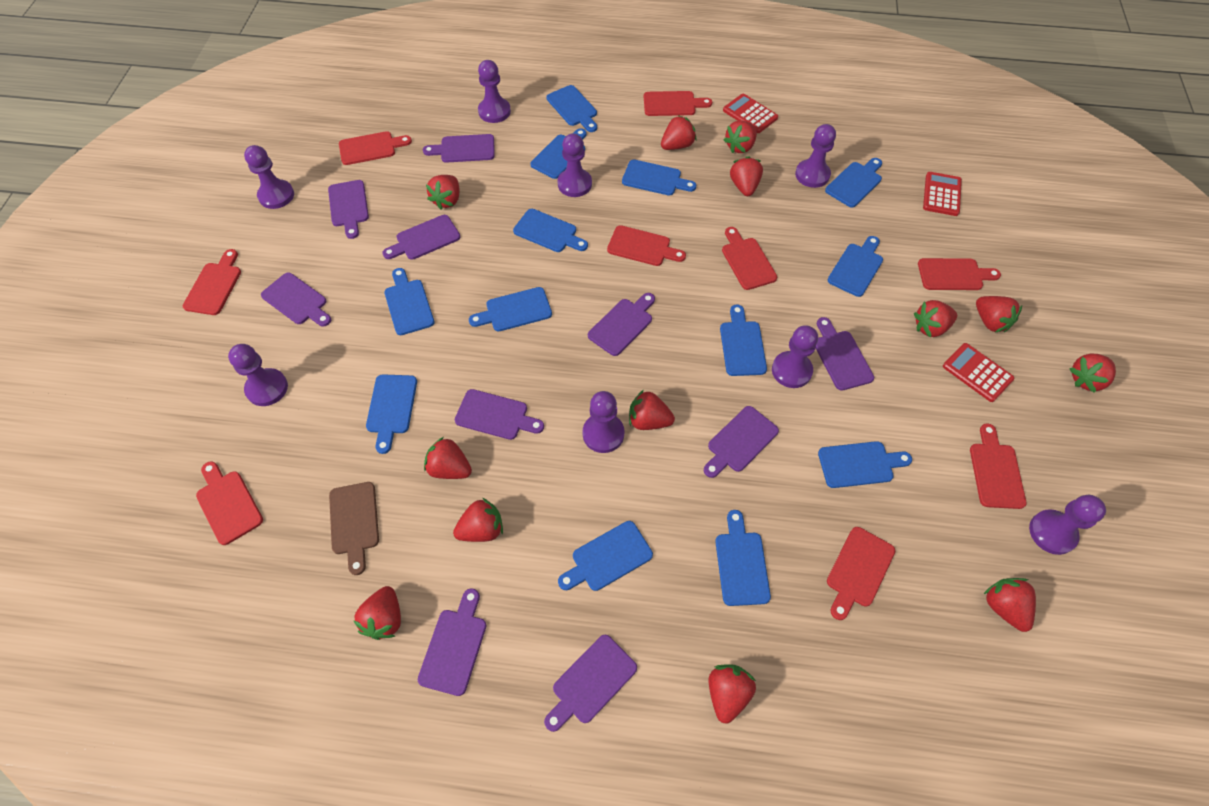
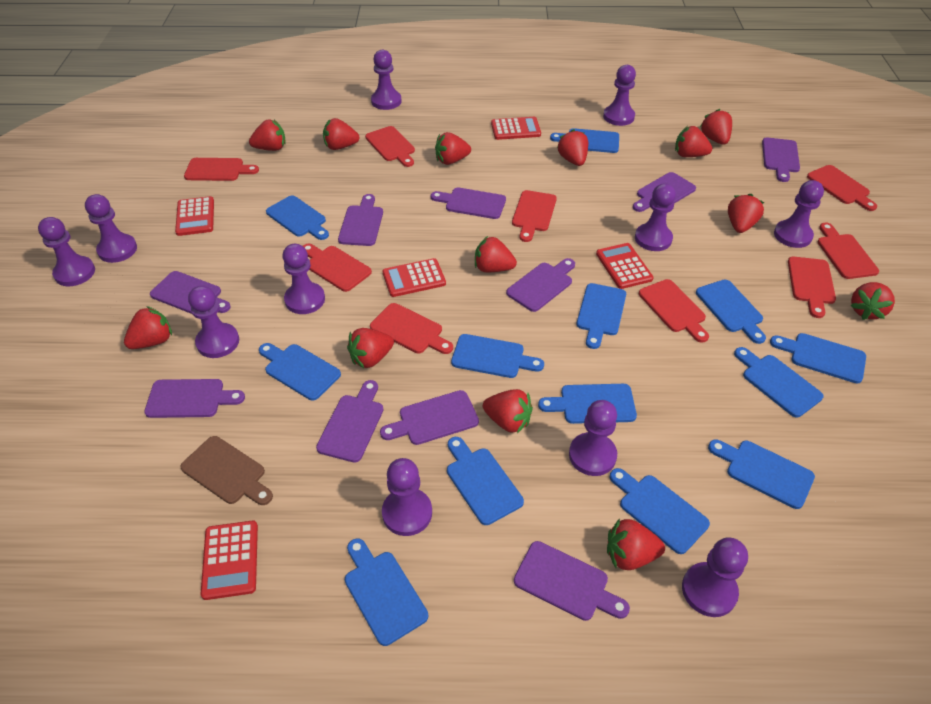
purple pawn: 8 -> 11
red calculator: 3 -> 5

